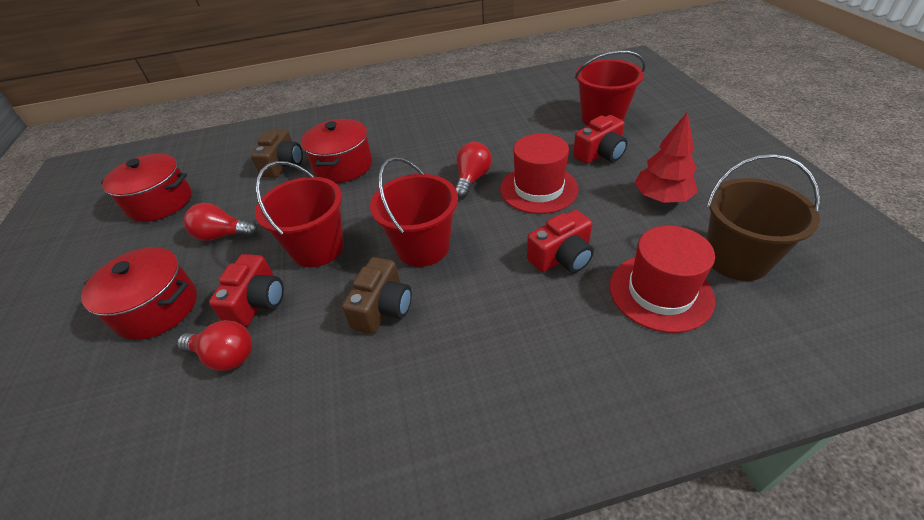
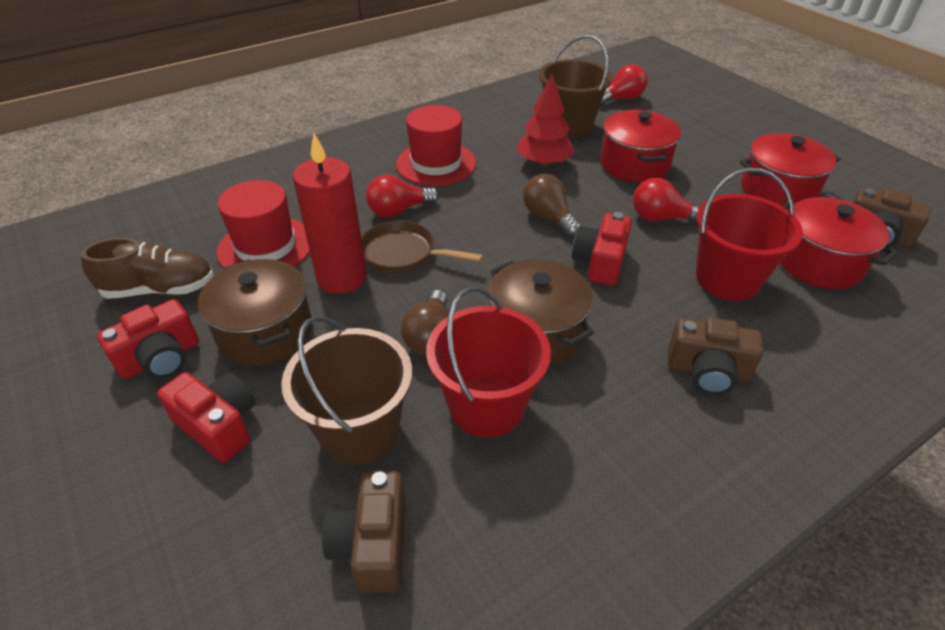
brown bucket: 1 -> 2
brown camera: 2 -> 3
brown light bulb: 0 -> 2
brown pan: 0 -> 1
brown pot: 0 -> 2
brown shoe: 0 -> 1
red bucket: 3 -> 2
red candle: 0 -> 1

